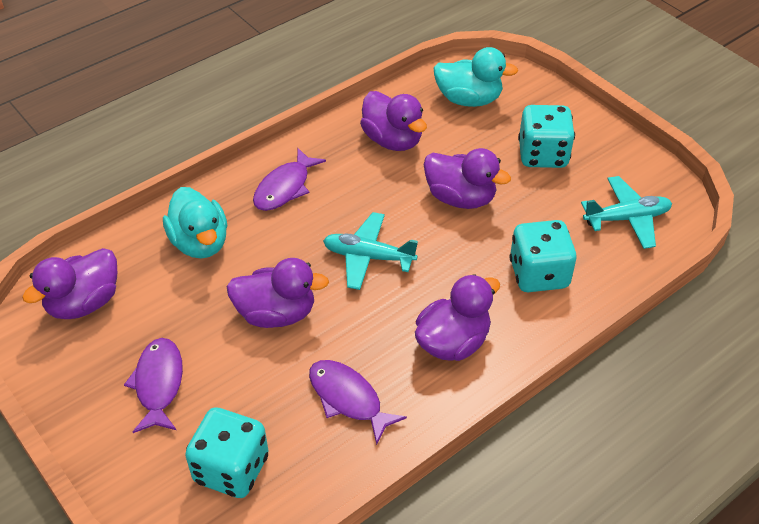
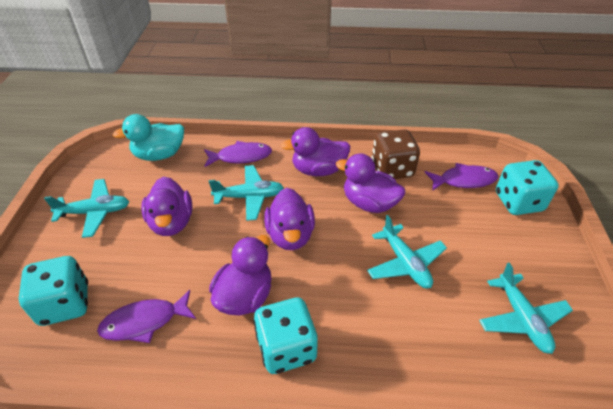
brown dice: 0 -> 1
turquoise duck: 2 -> 1
turquoise plane: 2 -> 4

